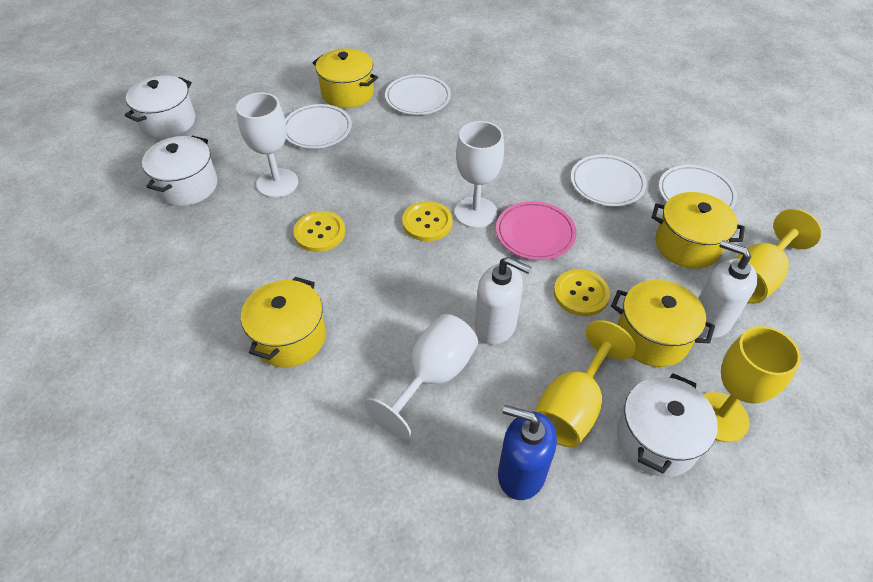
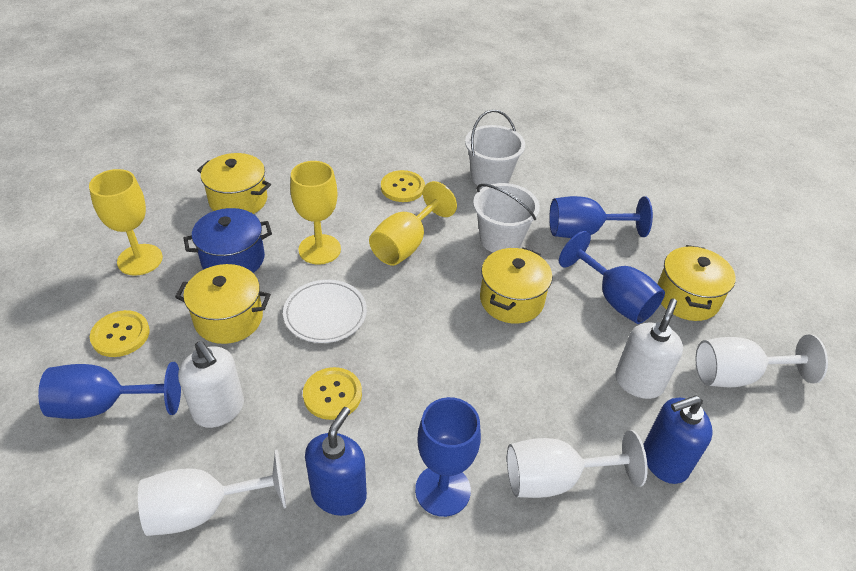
blue goblet: 0 -> 4
blue pot: 0 -> 1
blue soap dispenser: 1 -> 2
pink plate: 1 -> 0
white bucket: 0 -> 2
white plate: 4 -> 1
white pot: 3 -> 0

